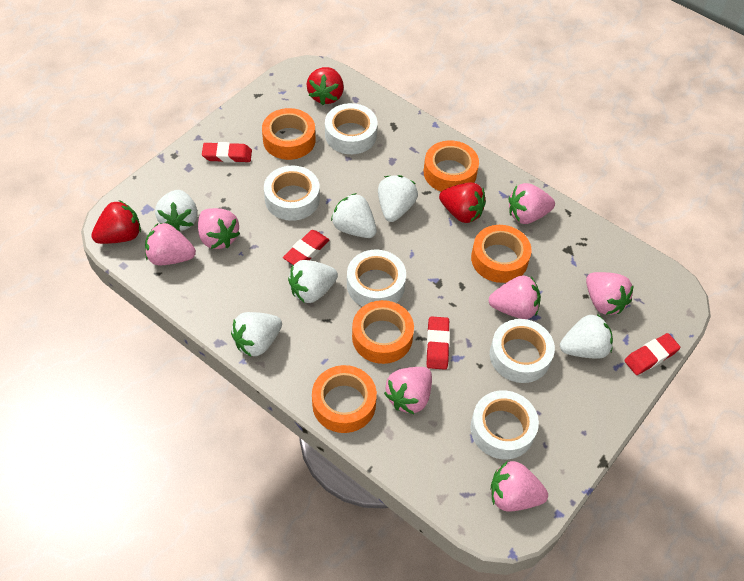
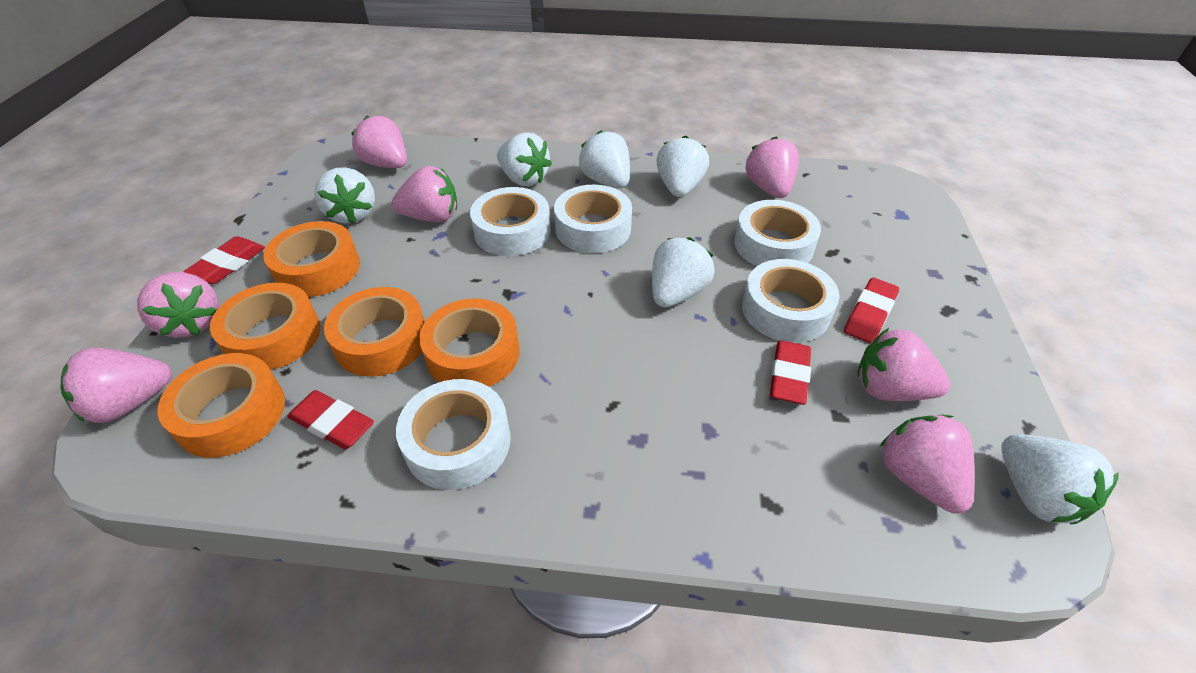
red strawberry: 3 -> 0

